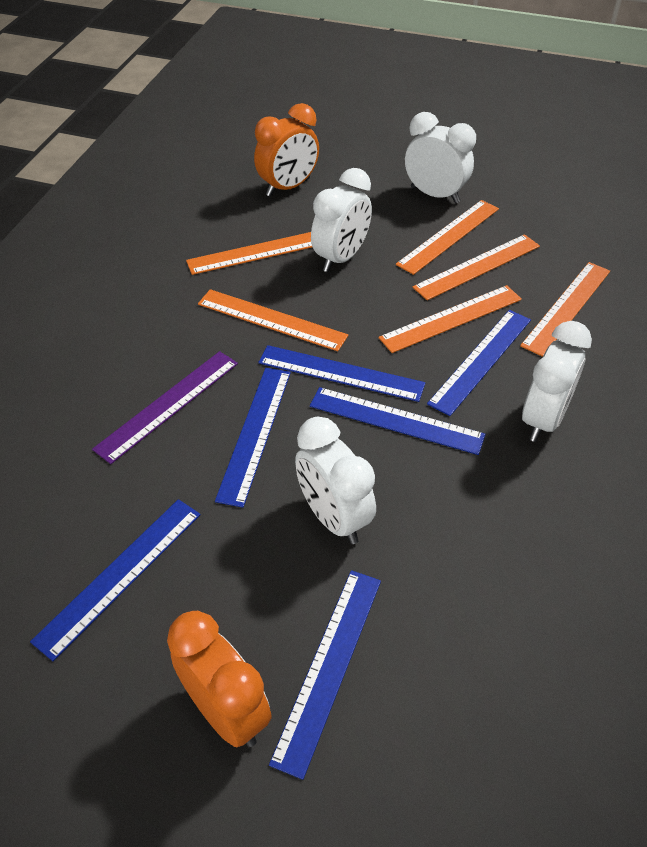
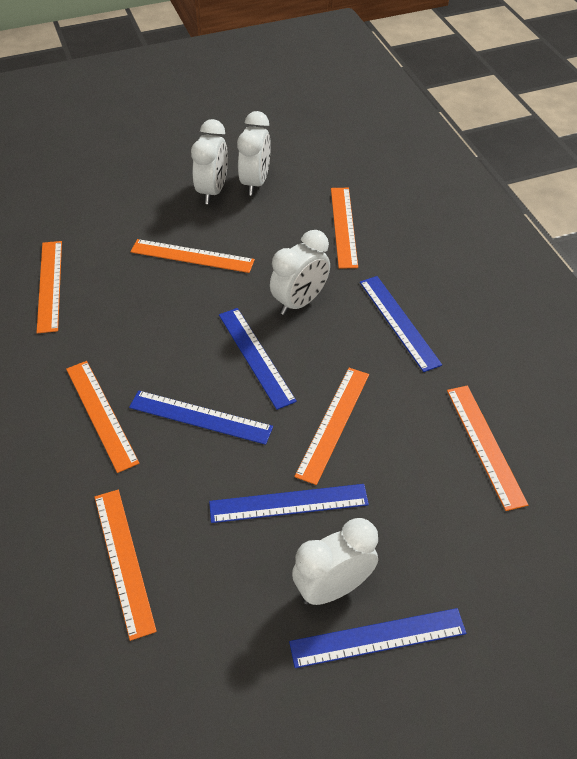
blue ruler: 6 -> 5
orange clock: 2 -> 0
orange ruler: 6 -> 7
purple ruler: 1 -> 0

